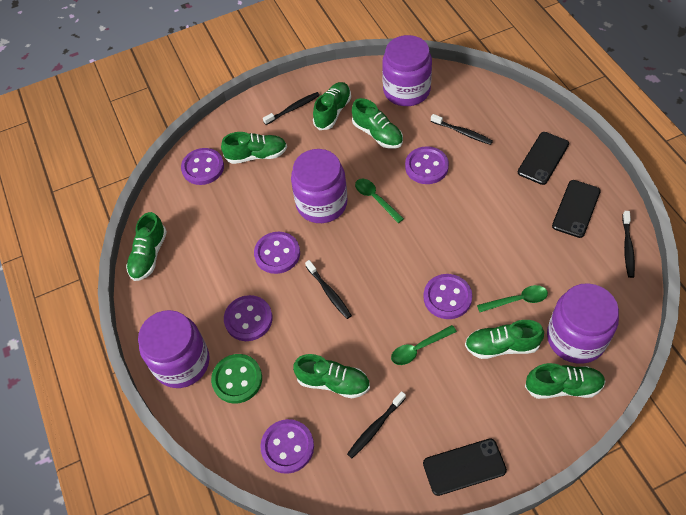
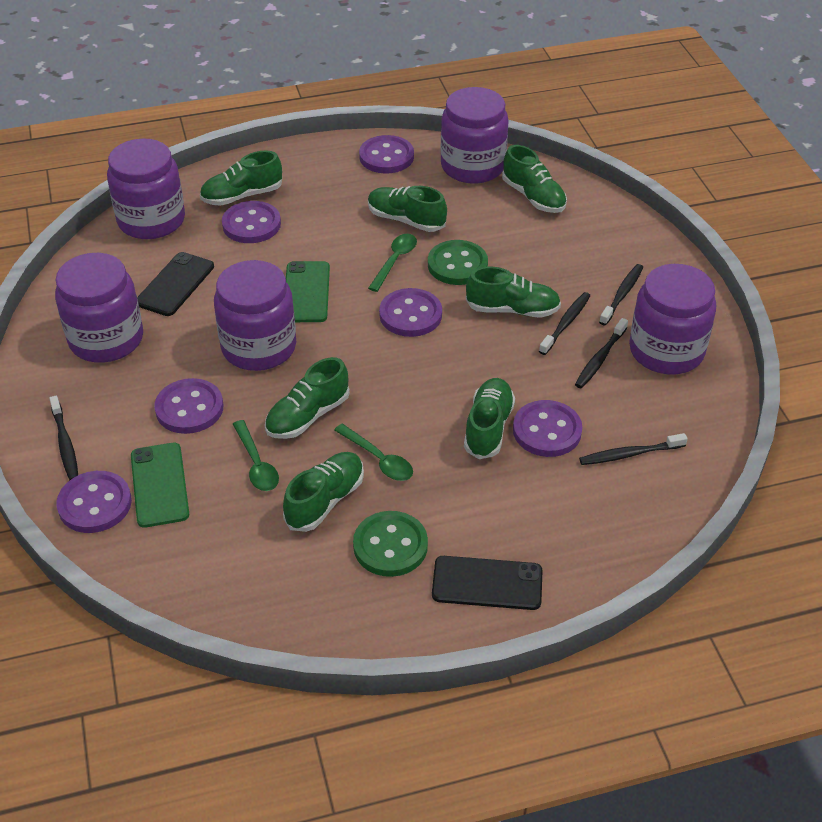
black phone: 3 -> 2
green button: 1 -> 2
green phone: 0 -> 2
purple jar: 4 -> 5

